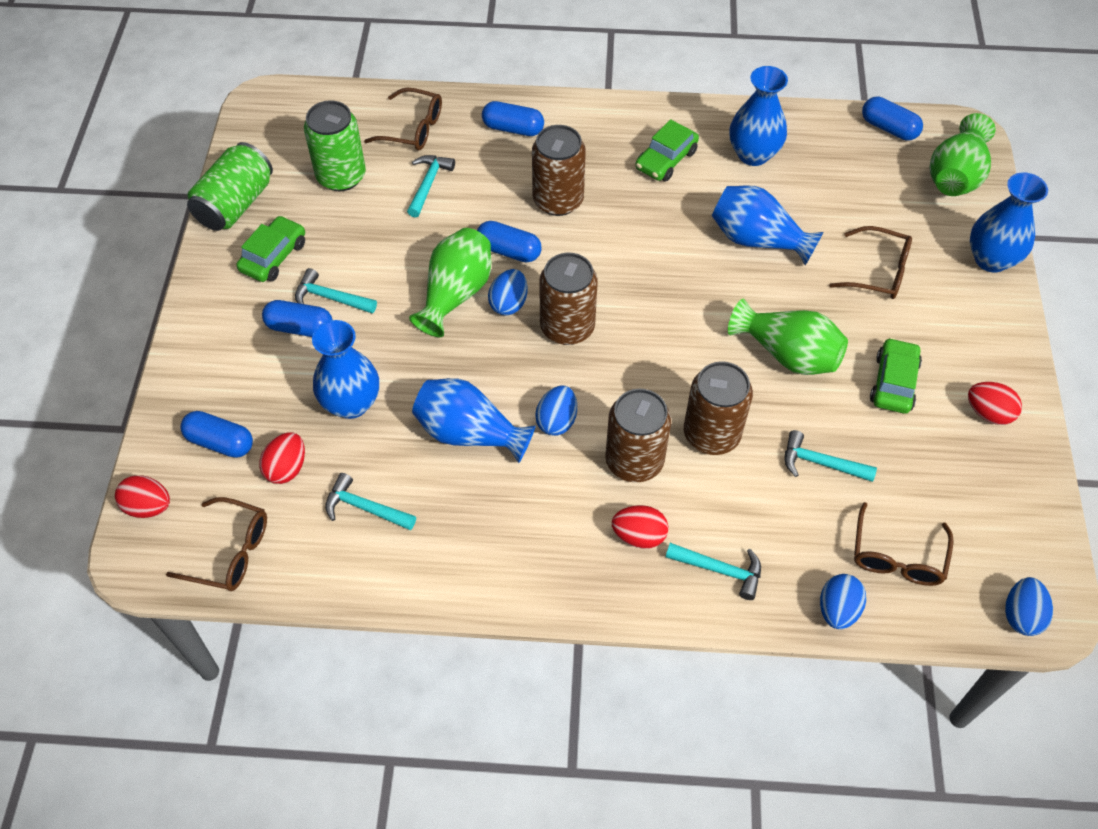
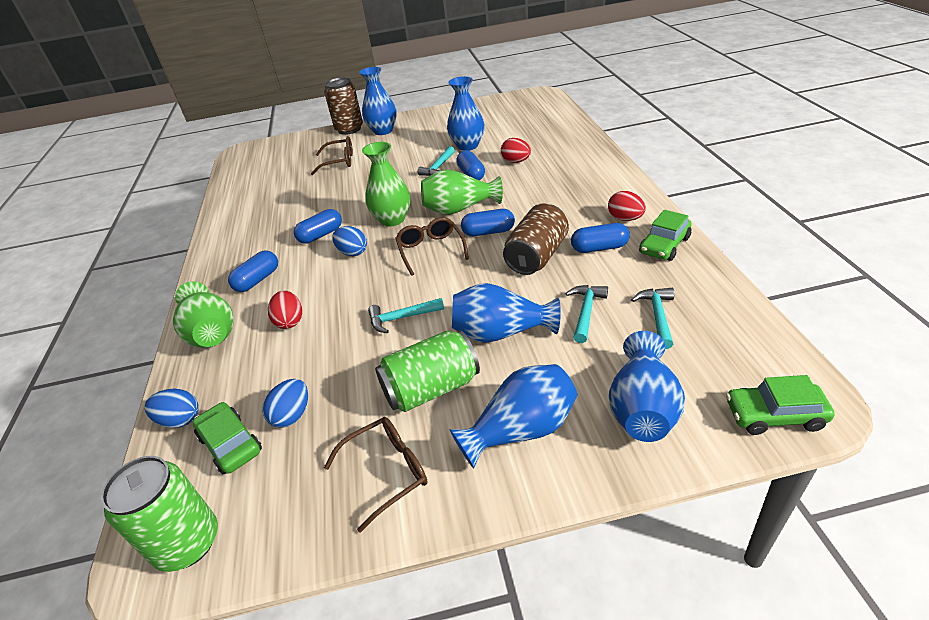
blue egg: 4 -> 3
brown can: 4 -> 2
brown glasses: 4 -> 3
red egg: 4 -> 3
turquoise hammer: 5 -> 4

